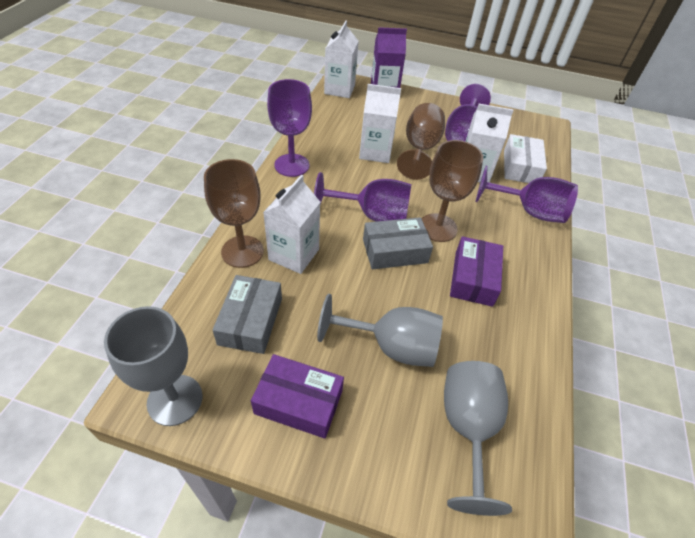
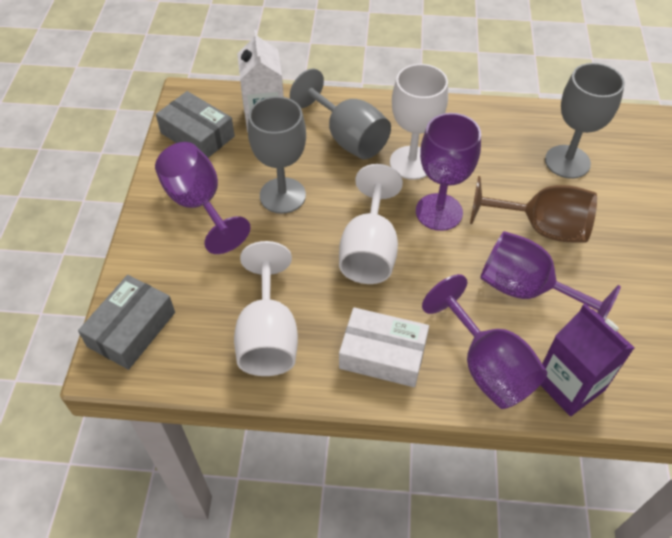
brown goblet: 3 -> 1
purple box: 2 -> 0
white carton: 4 -> 1
white goblet: 0 -> 3

